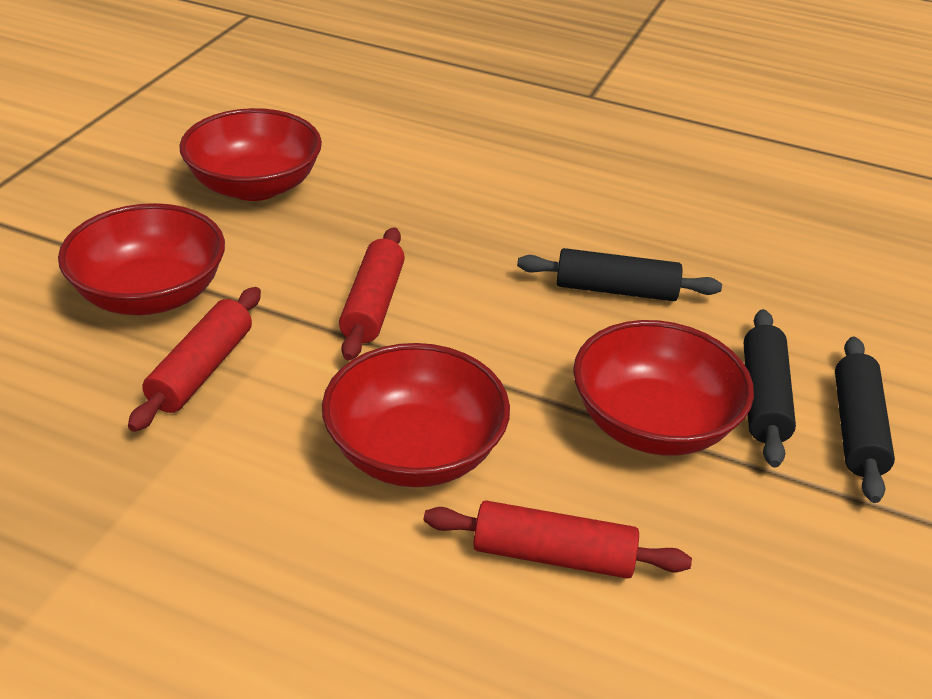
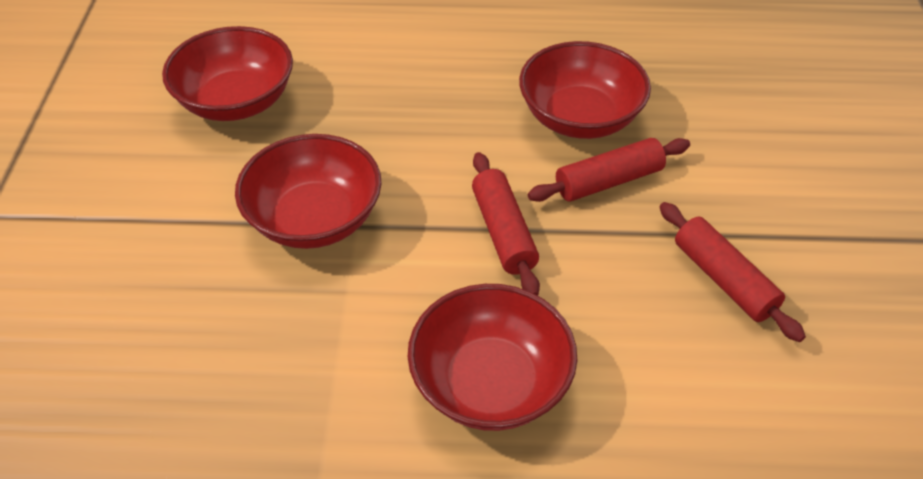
black rolling pin: 3 -> 0

